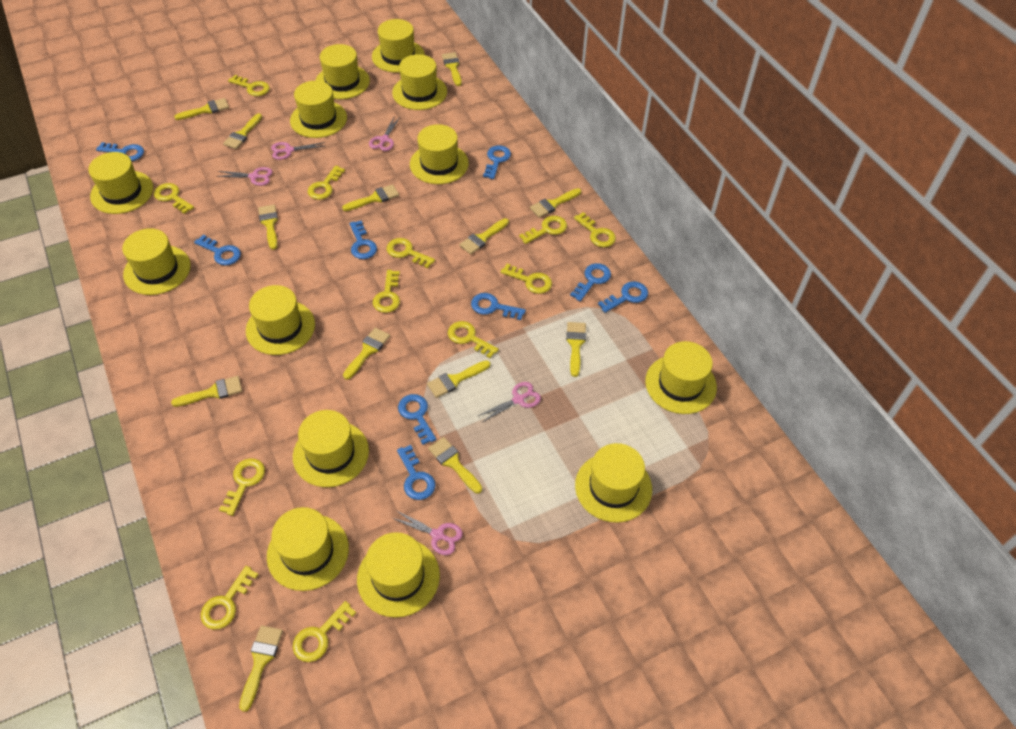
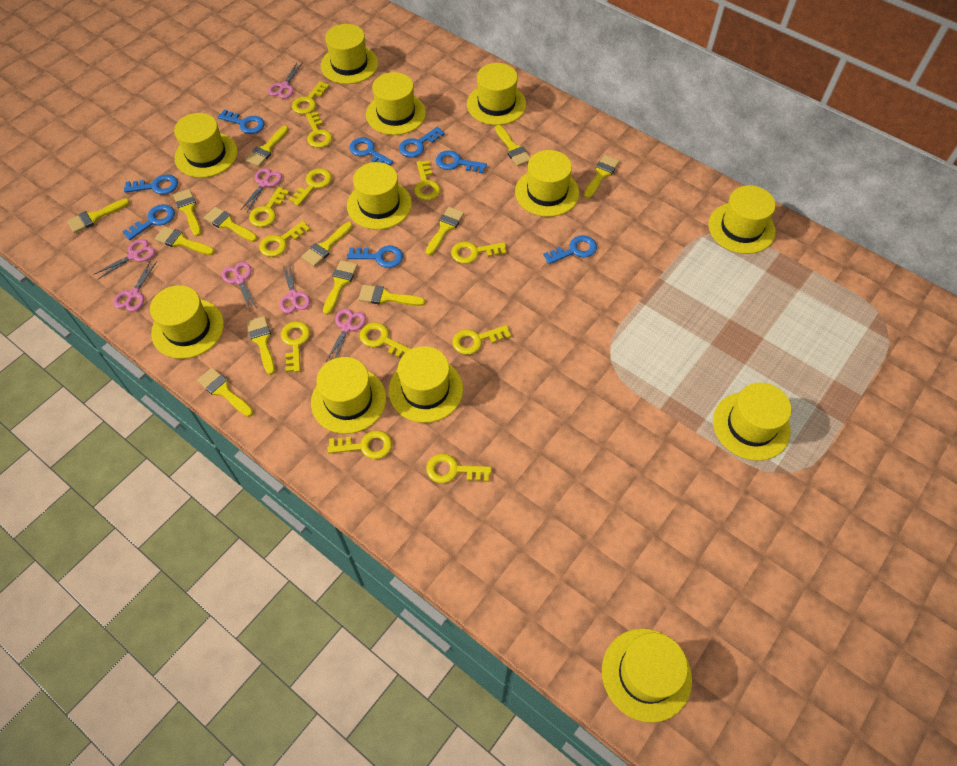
blue key: 9 -> 8
pink scissors: 5 -> 7
yellow hat: 13 -> 12

